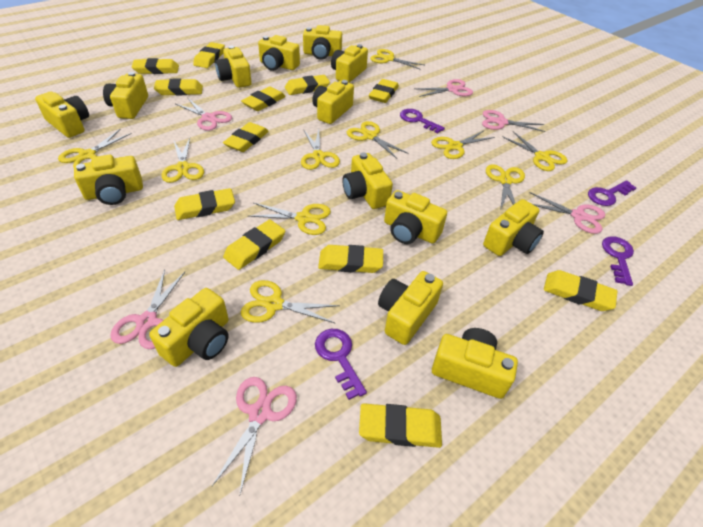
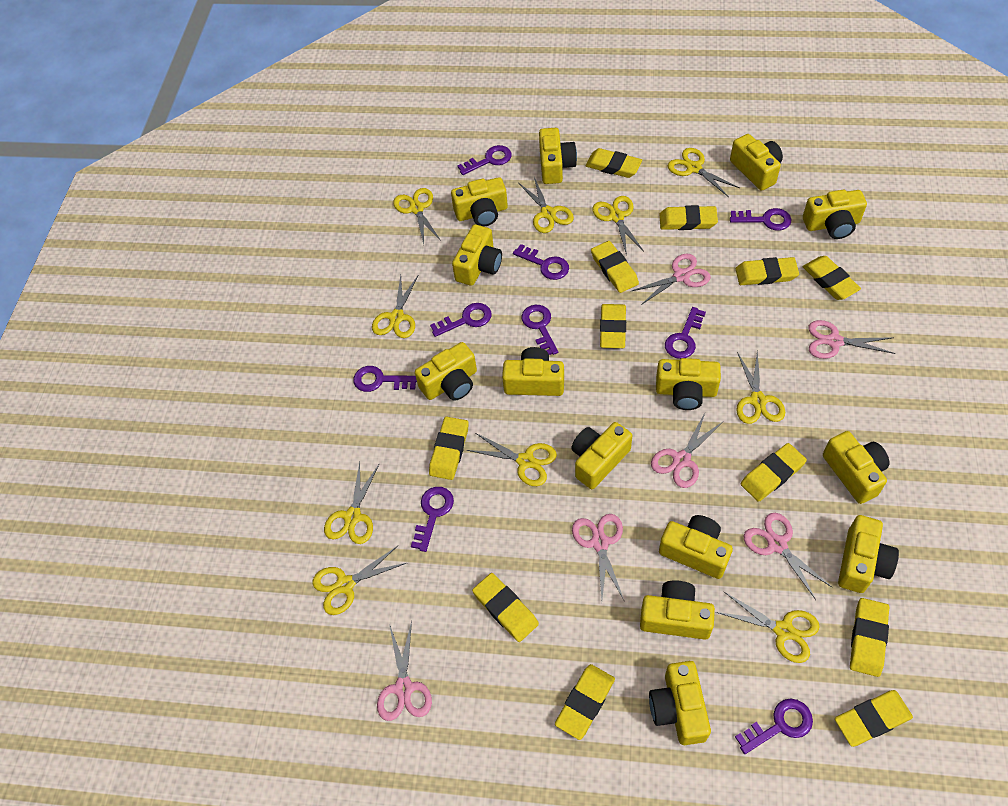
purple key: 4 -> 9

